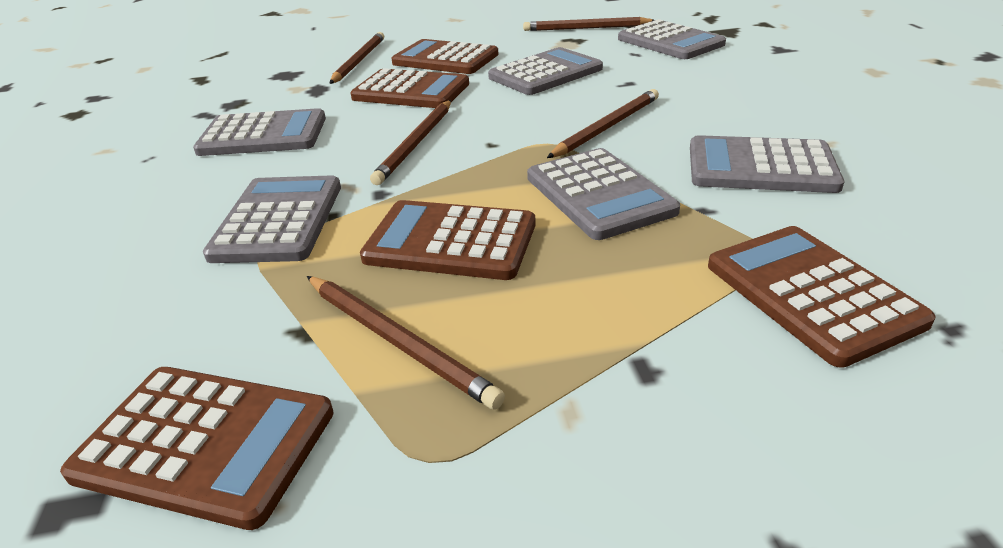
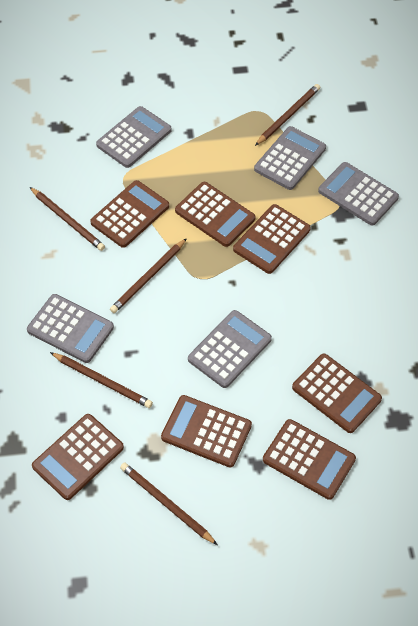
brown calculator: 5 -> 7
grey calculator: 6 -> 5

